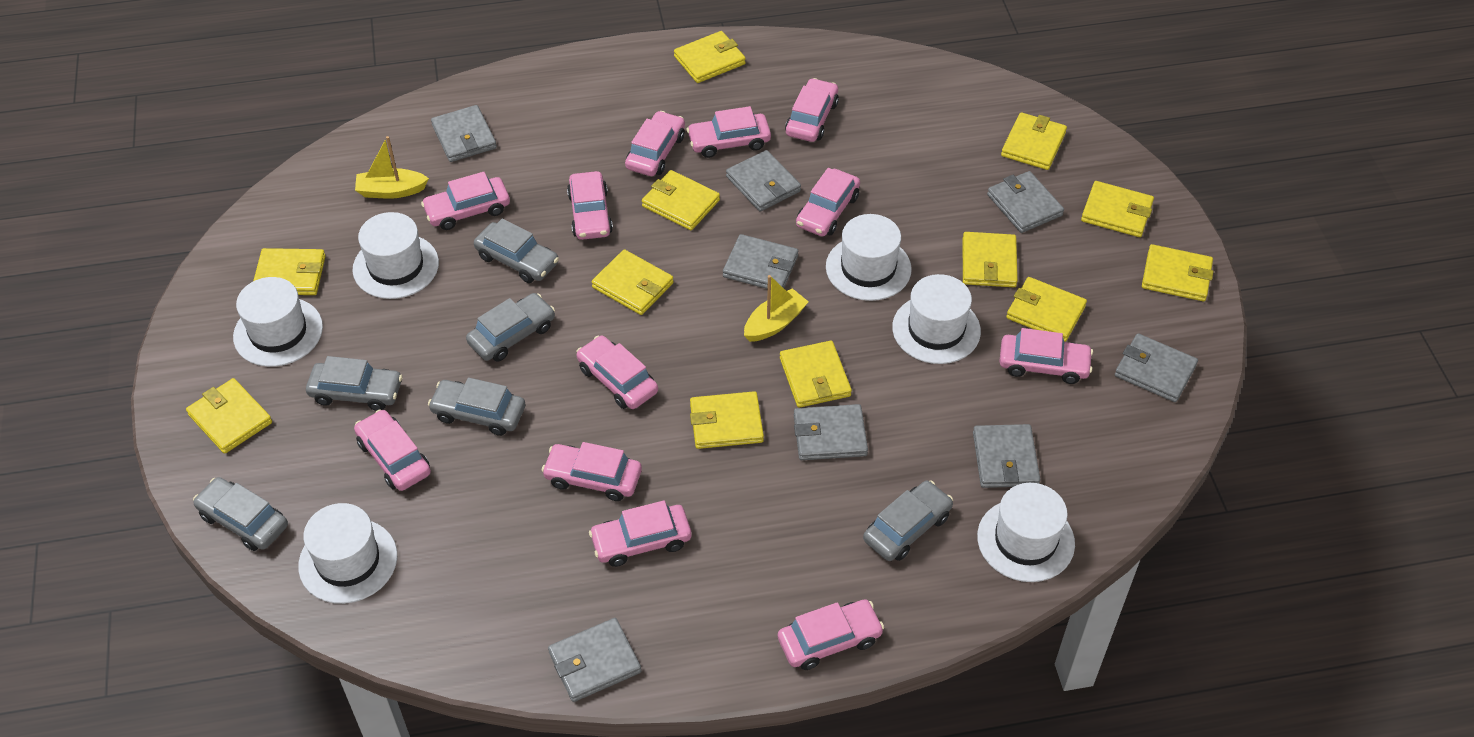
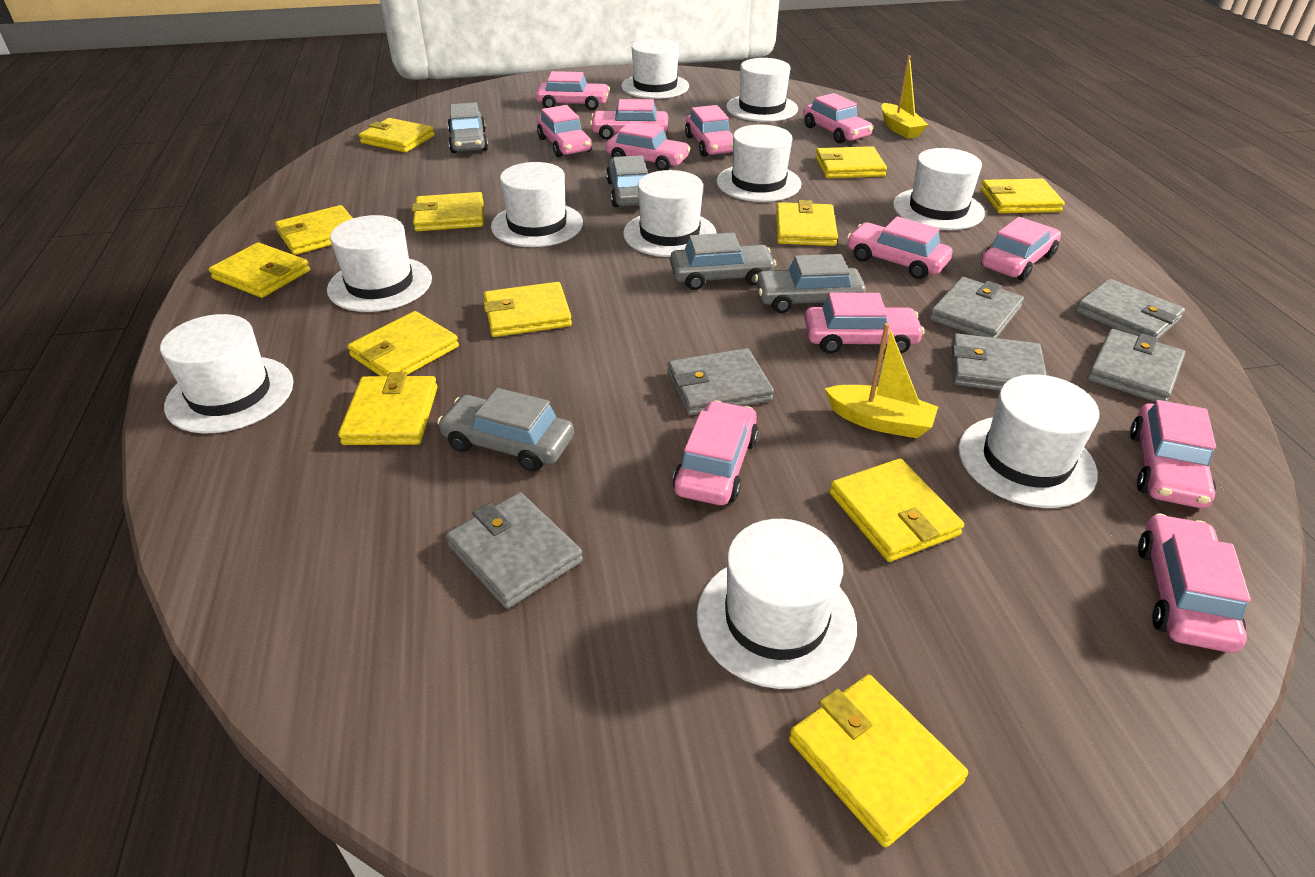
grey car: 6 -> 5
grey wallet: 8 -> 6
white hat: 6 -> 10

